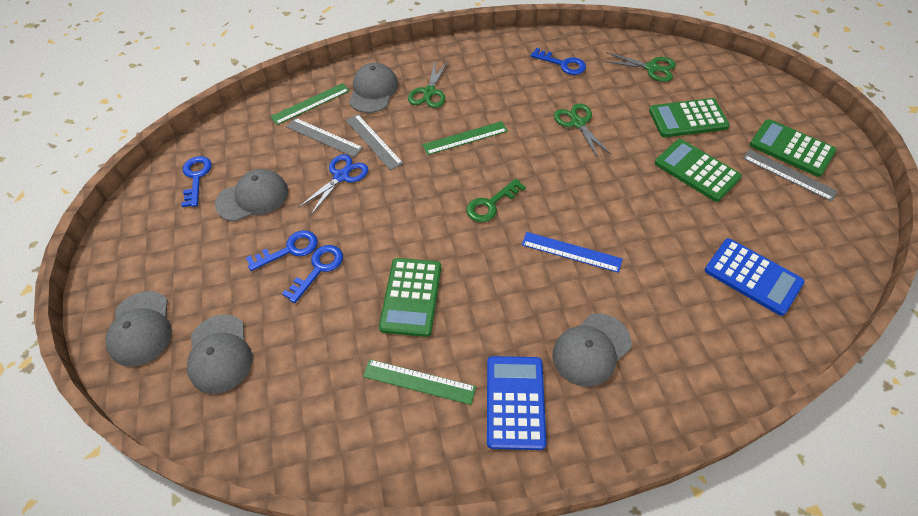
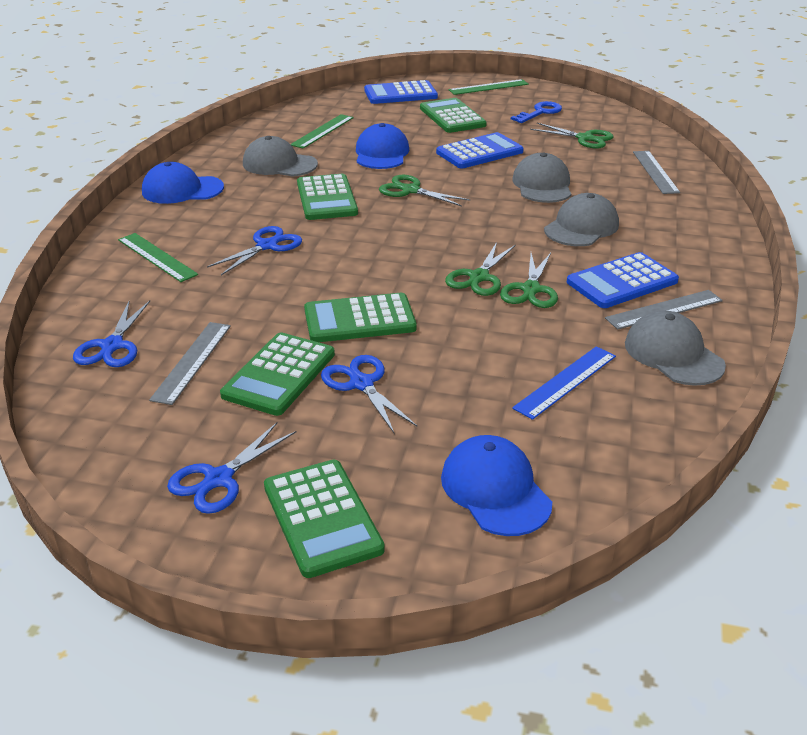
blue calculator: 2 -> 3
blue cap: 0 -> 3
blue key: 4 -> 1
blue scissors: 1 -> 4
green calculator: 4 -> 5
green key: 1 -> 0
green scissors: 3 -> 4
grey cap: 5 -> 4

